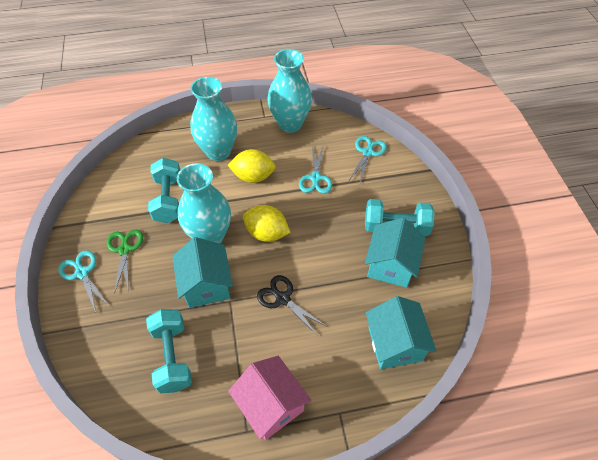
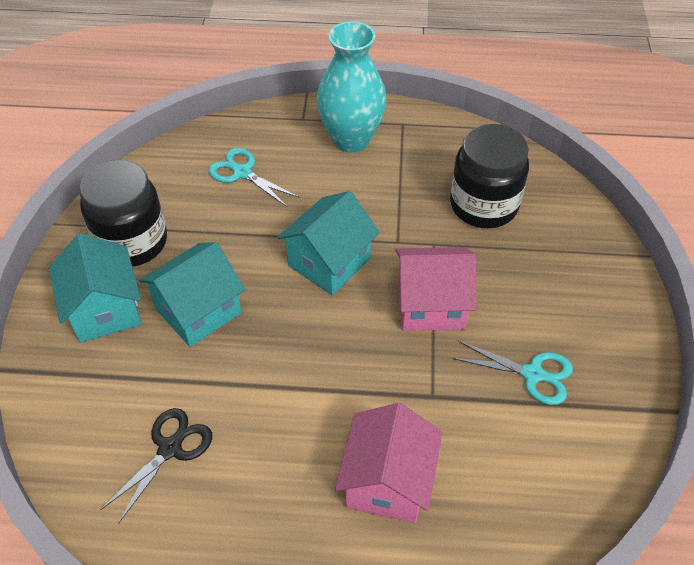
black jar: 0 -> 2
green scissors: 1 -> 0
pink house: 1 -> 2
turquoise dumbbell: 3 -> 0
turquoise scissors: 3 -> 2
turquoise vase: 3 -> 1
yellow lemon: 2 -> 0

